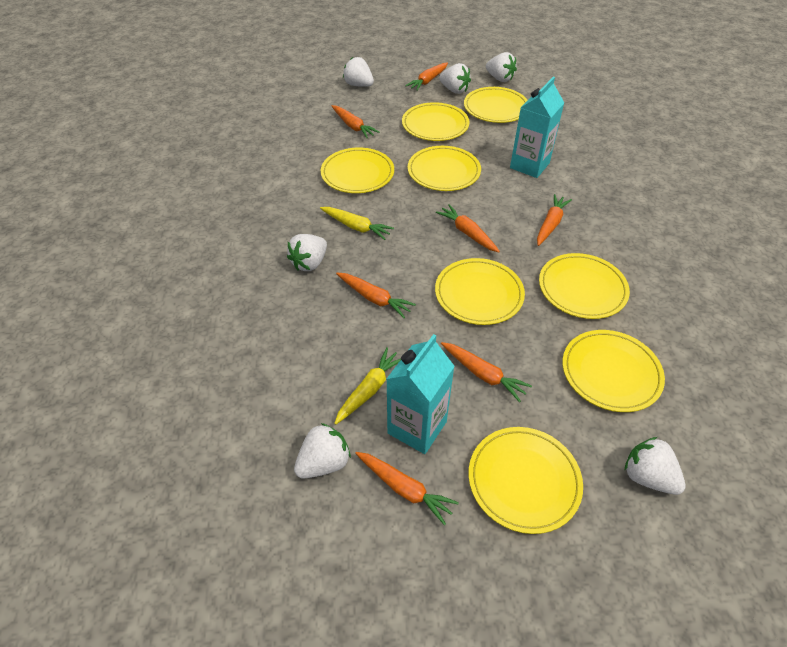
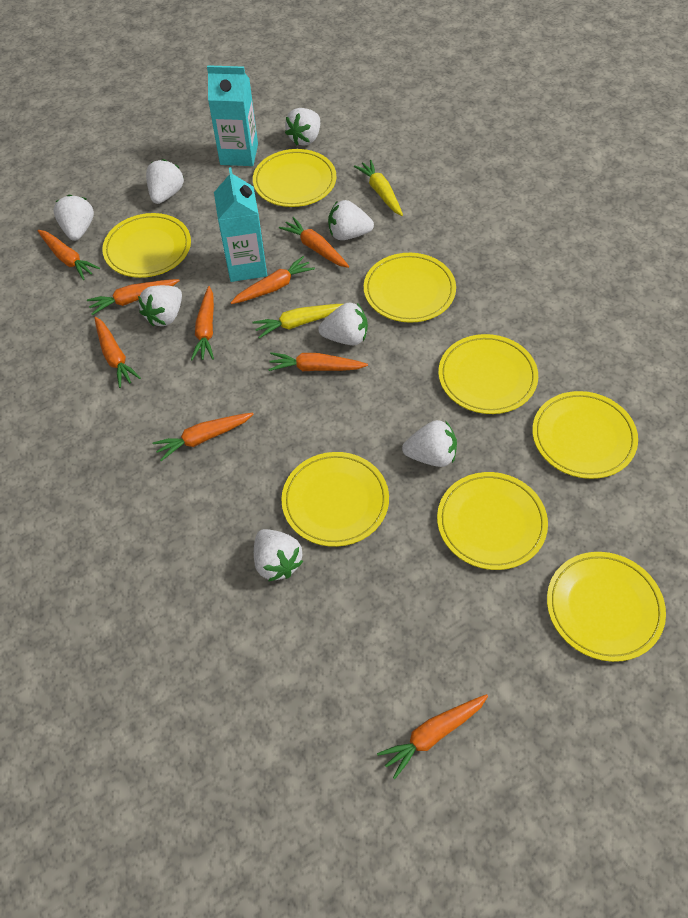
orange carrot: 7 -> 9
white strawberry: 6 -> 8

